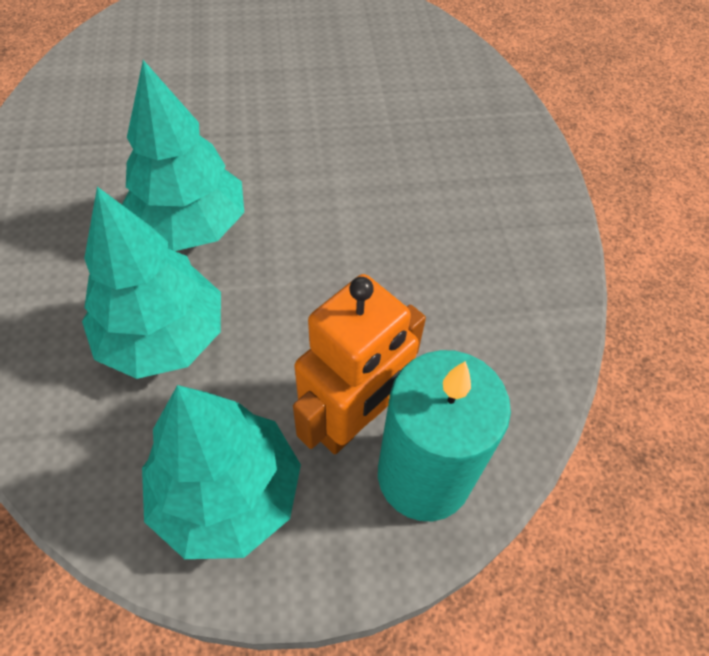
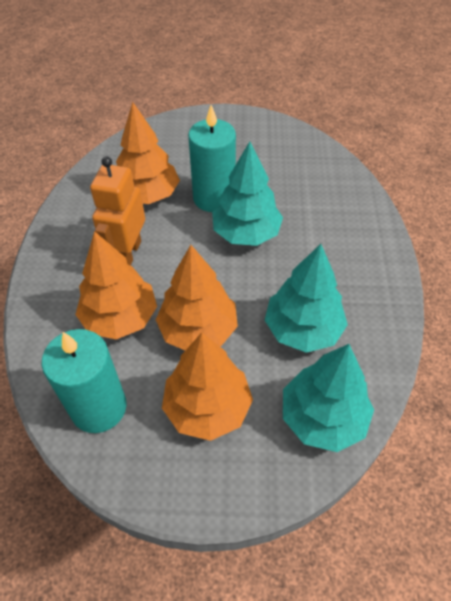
orange tree: 0 -> 4
turquoise candle: 1 -> 2

